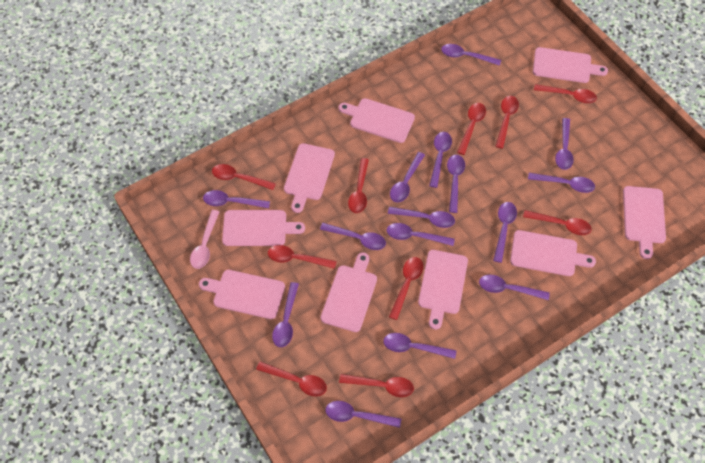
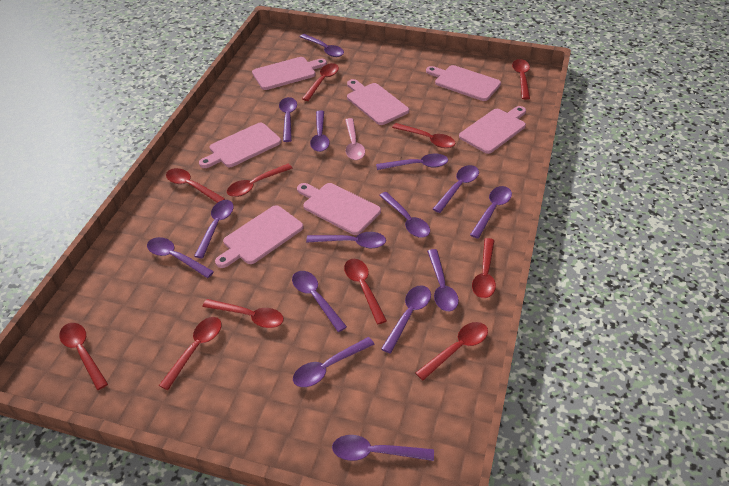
pink cutting board: 9 -> 7
red spoon: 10 -> 11

